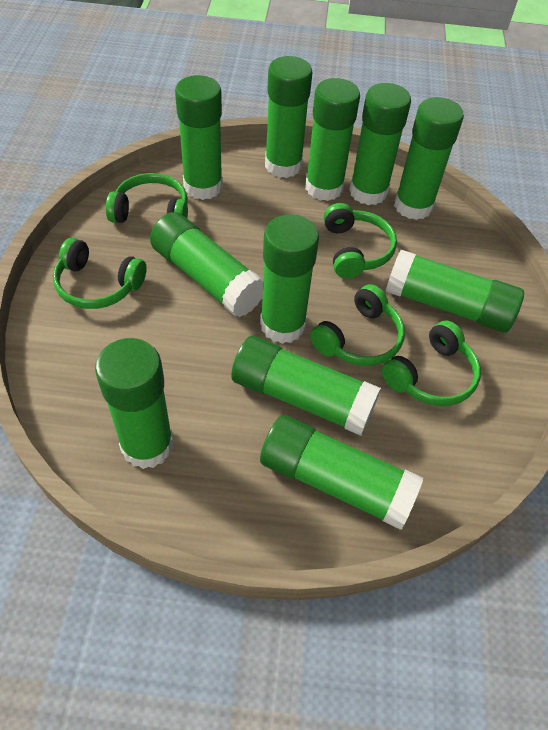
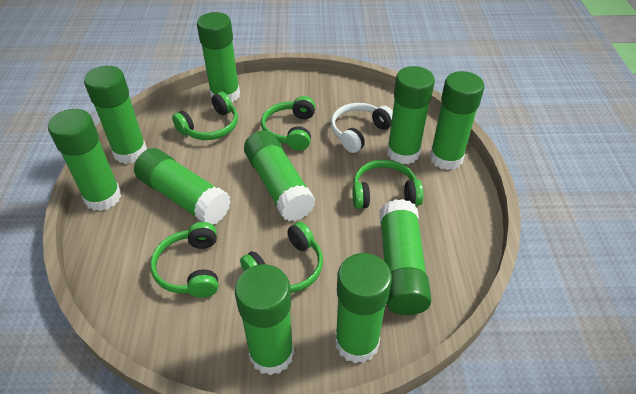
green glue stick: 11 -> 10
white headphones: 0 -> 1

